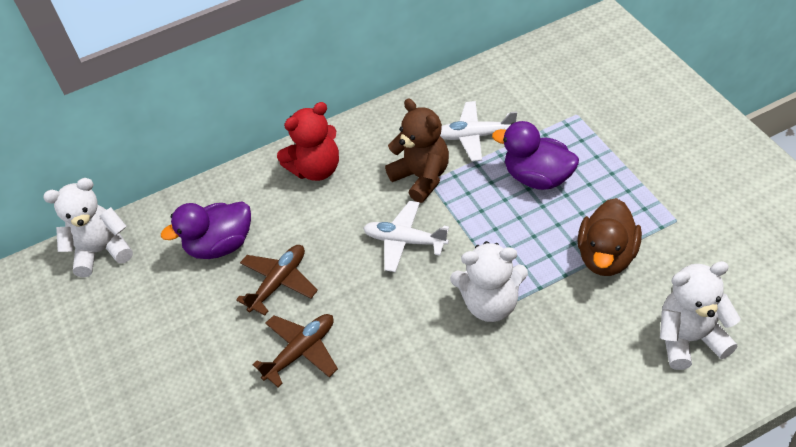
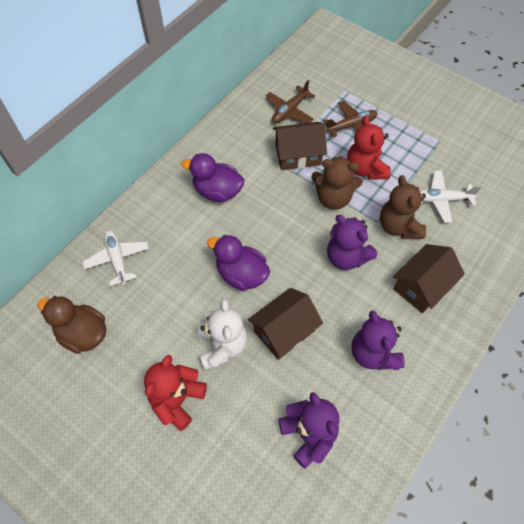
brown house: 0 -> 3
brown teddy bear: 1 -> 2
purple teddy bear: 0 -> 3
red teddy bear: 1 -> 2
white teddy bear: 3 -> 1

